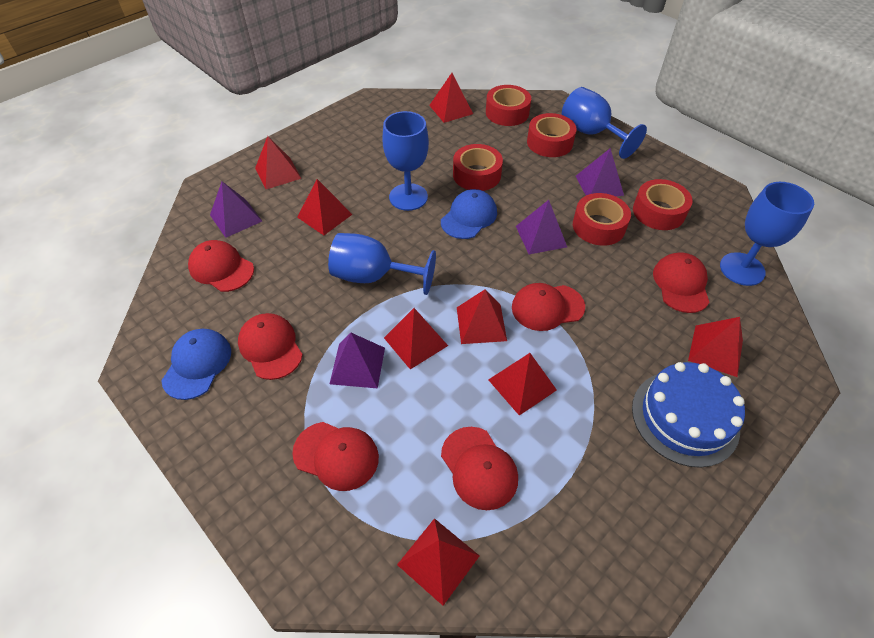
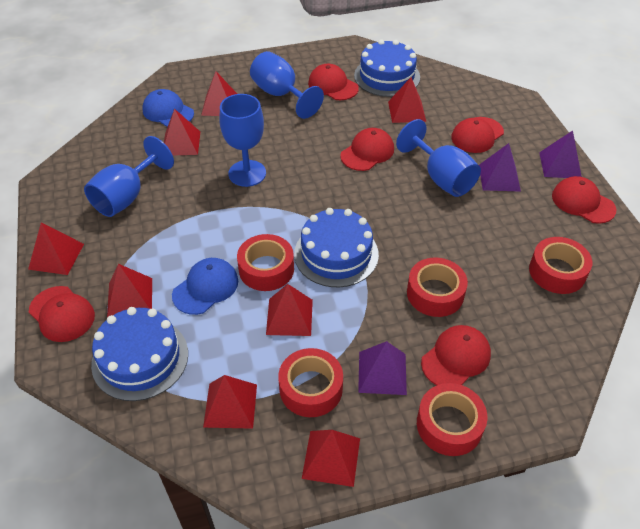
blue cake: 1 -> 3
purple pyramid: 4 -> 3

